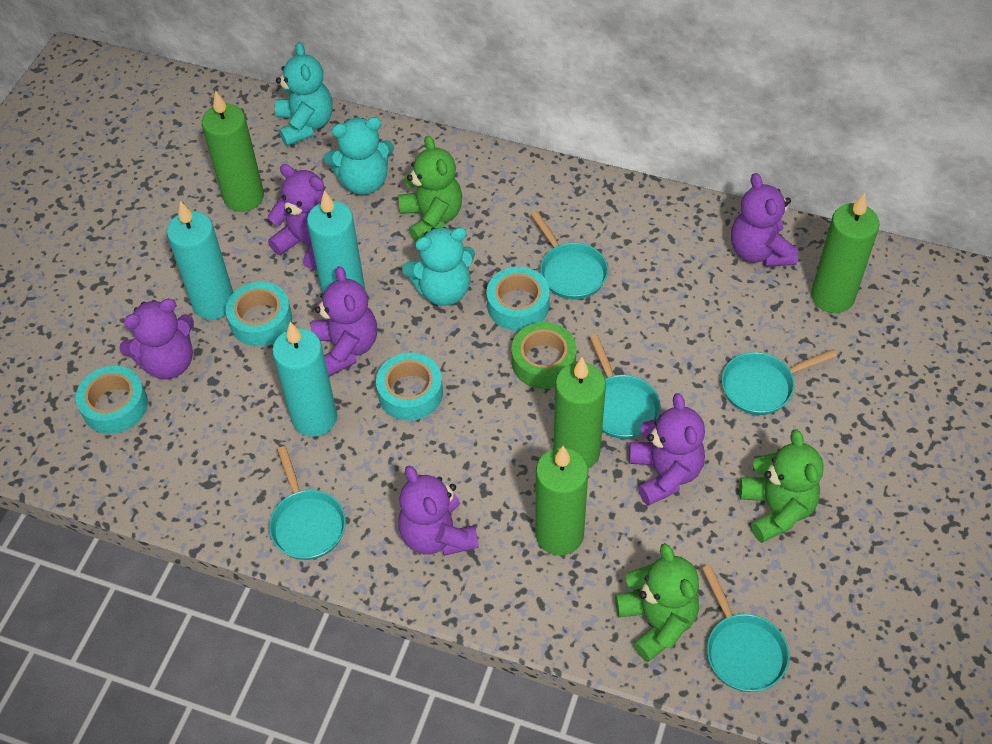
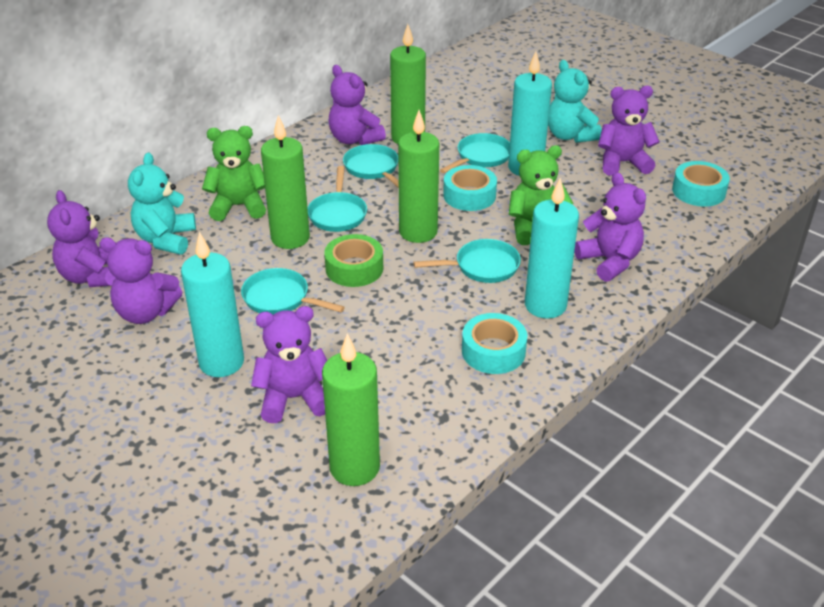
green teddy bear: 3 -> 2
turquoise tape: 4 -> 3
turquoise teddy bear: 3 -> 2

